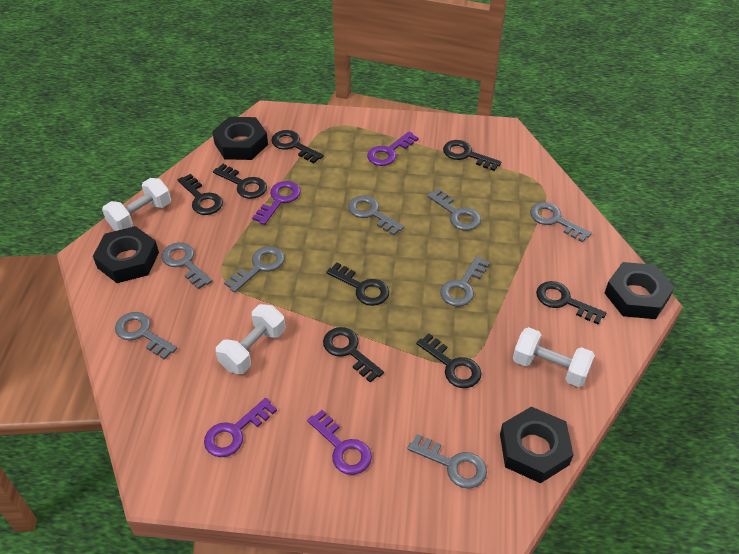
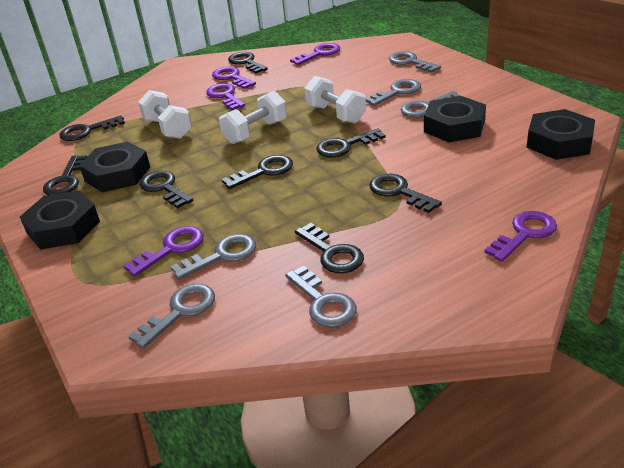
grey key: 8 -> 6
purple key: 4 -> 5

